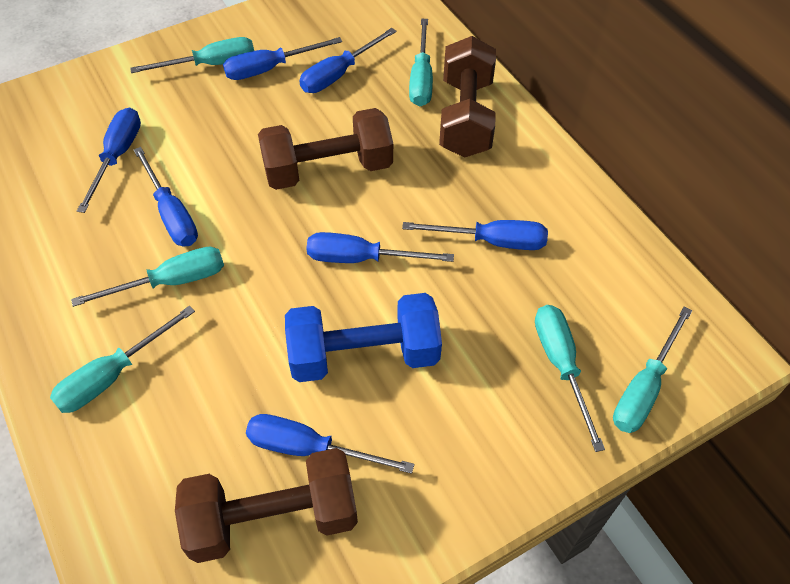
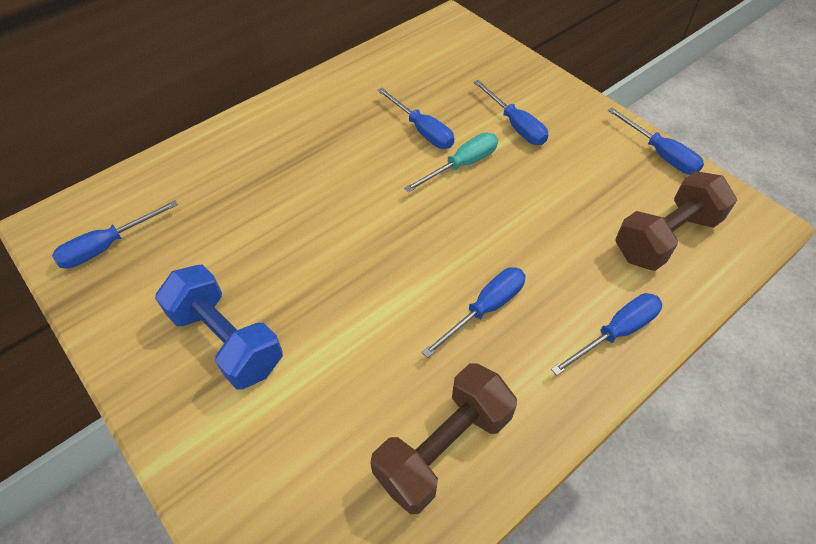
blue screwdriver: 7 -> 6
brown dumbbell: 3 -> 2
turquoise screwdriver: 6 -> 1

